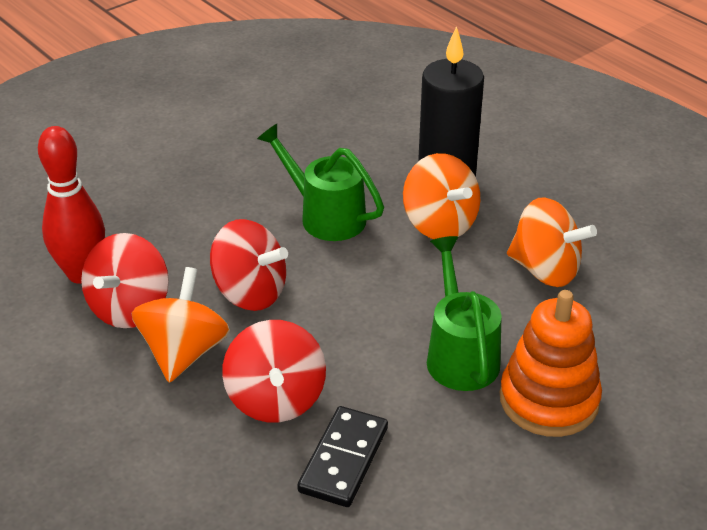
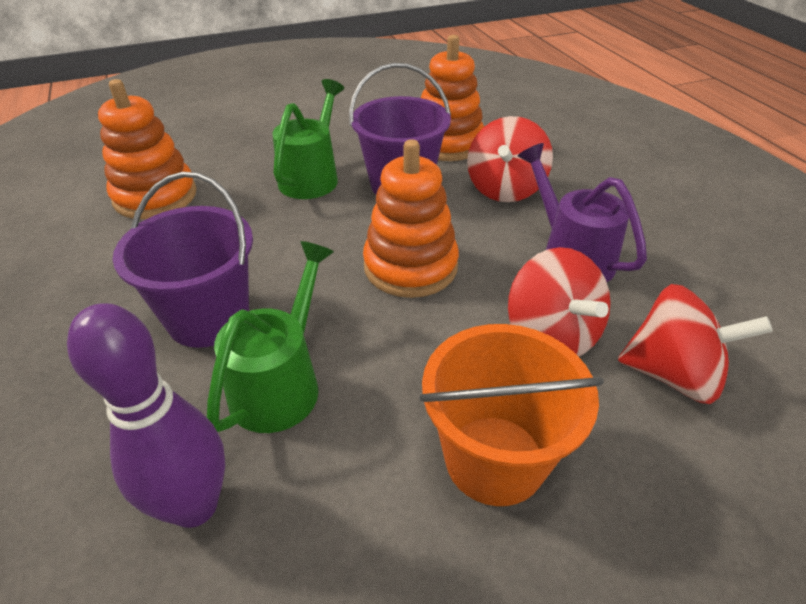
black candle: 1 -> 0
black domino: 1 -> 0
orange bucket: 0 -> 1
orange spinning top: 3 -> 0
orange stacking toy: 1 -> 3
purple bowling pin: 0 -> 1
purple bucket: 0 -> 2
purple watering can: 0 -> 1
red bowling pin: 1 -> 0

